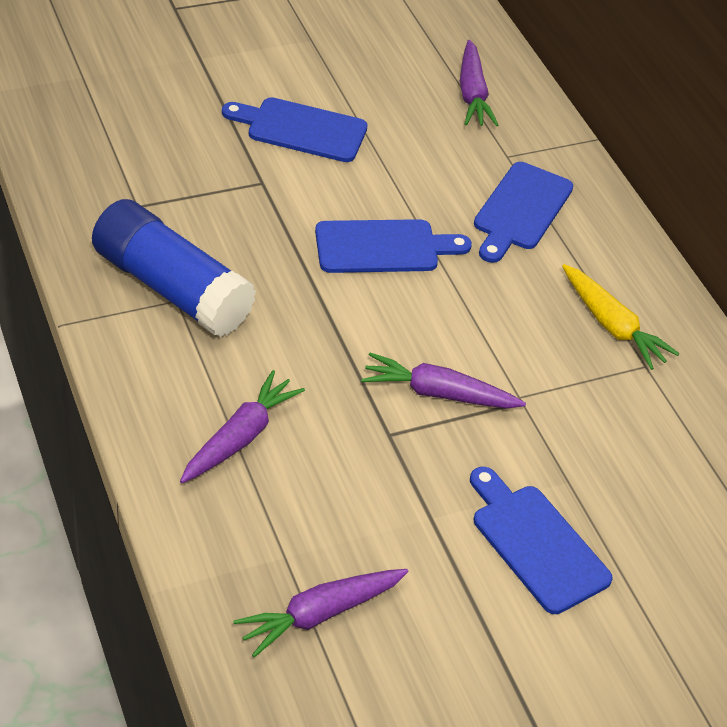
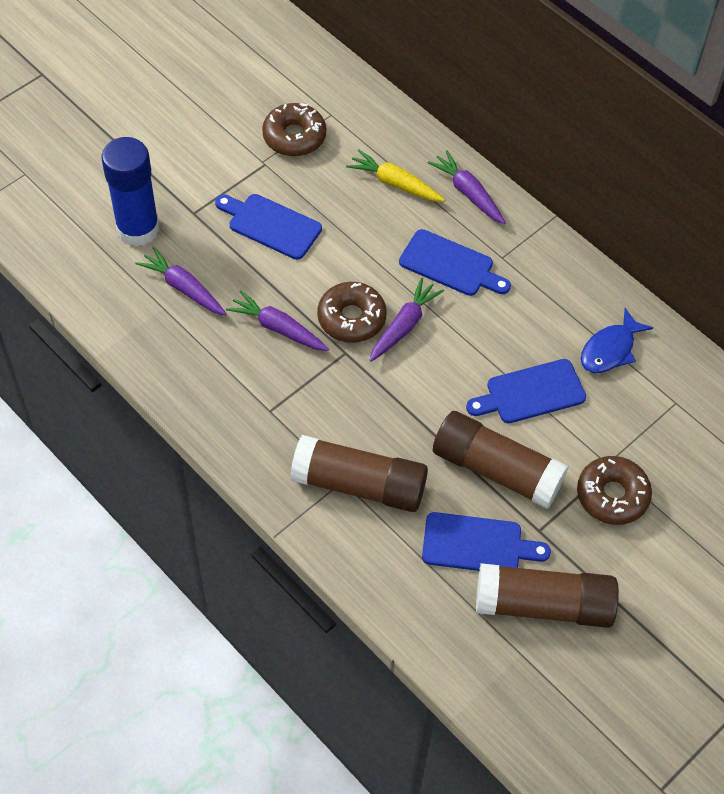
blue fish: 0 -> 1
brown donut: 0 -> 3
brown glue stick: 0 -> 3

